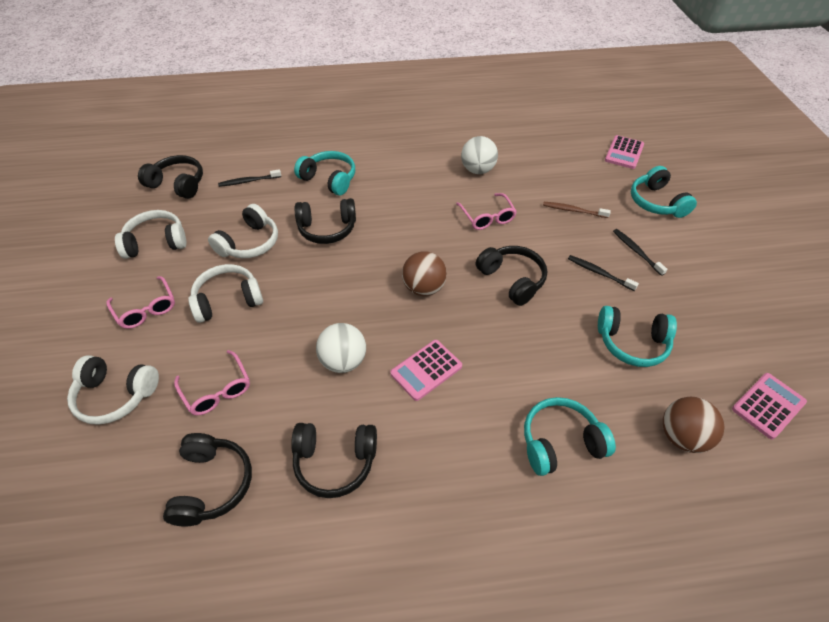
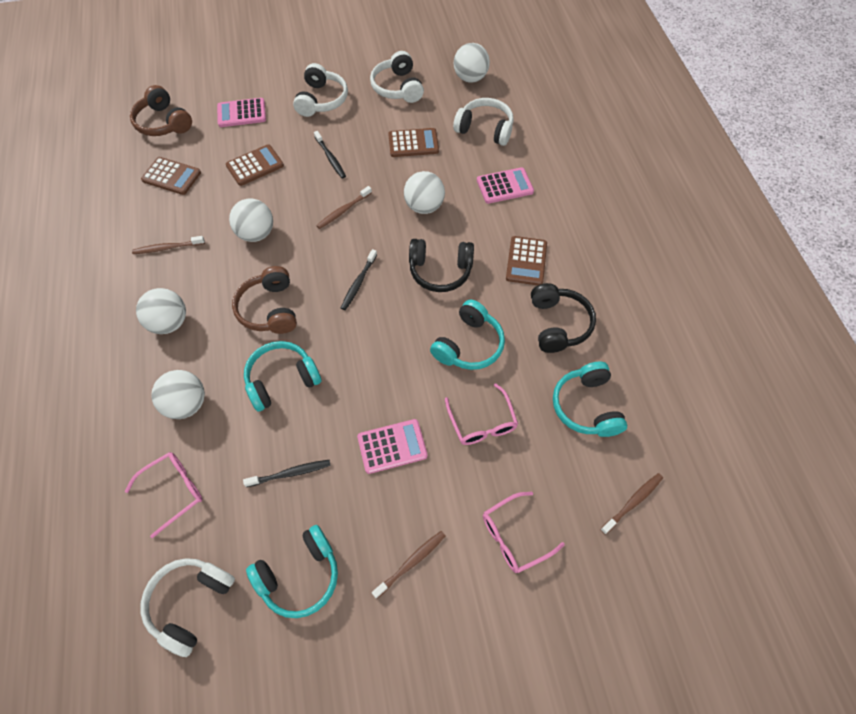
black headphones: 5 -> 2
brown ball: 2 -> 0
brown calculator: 0 -> 4
brown headphones: 0 -> 2
brown toothbrush: 1 -> 4
white ball: 2 -> 5

